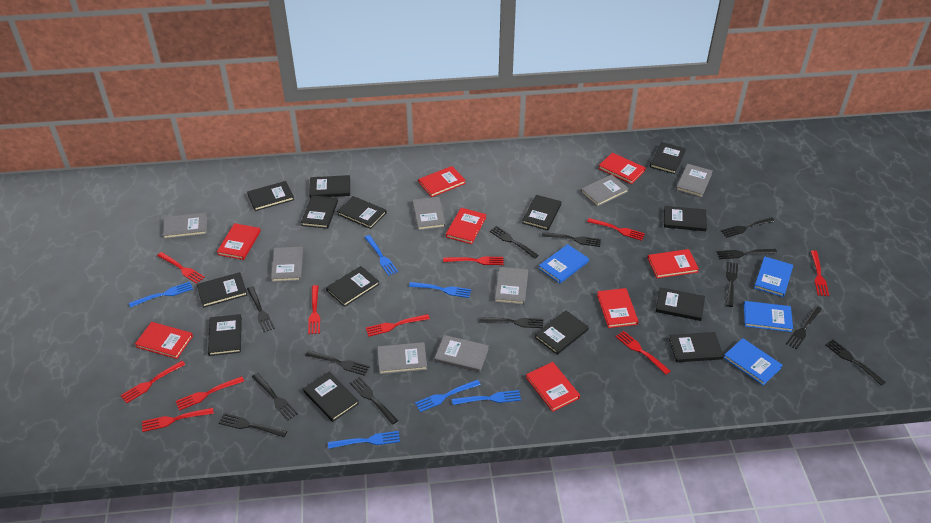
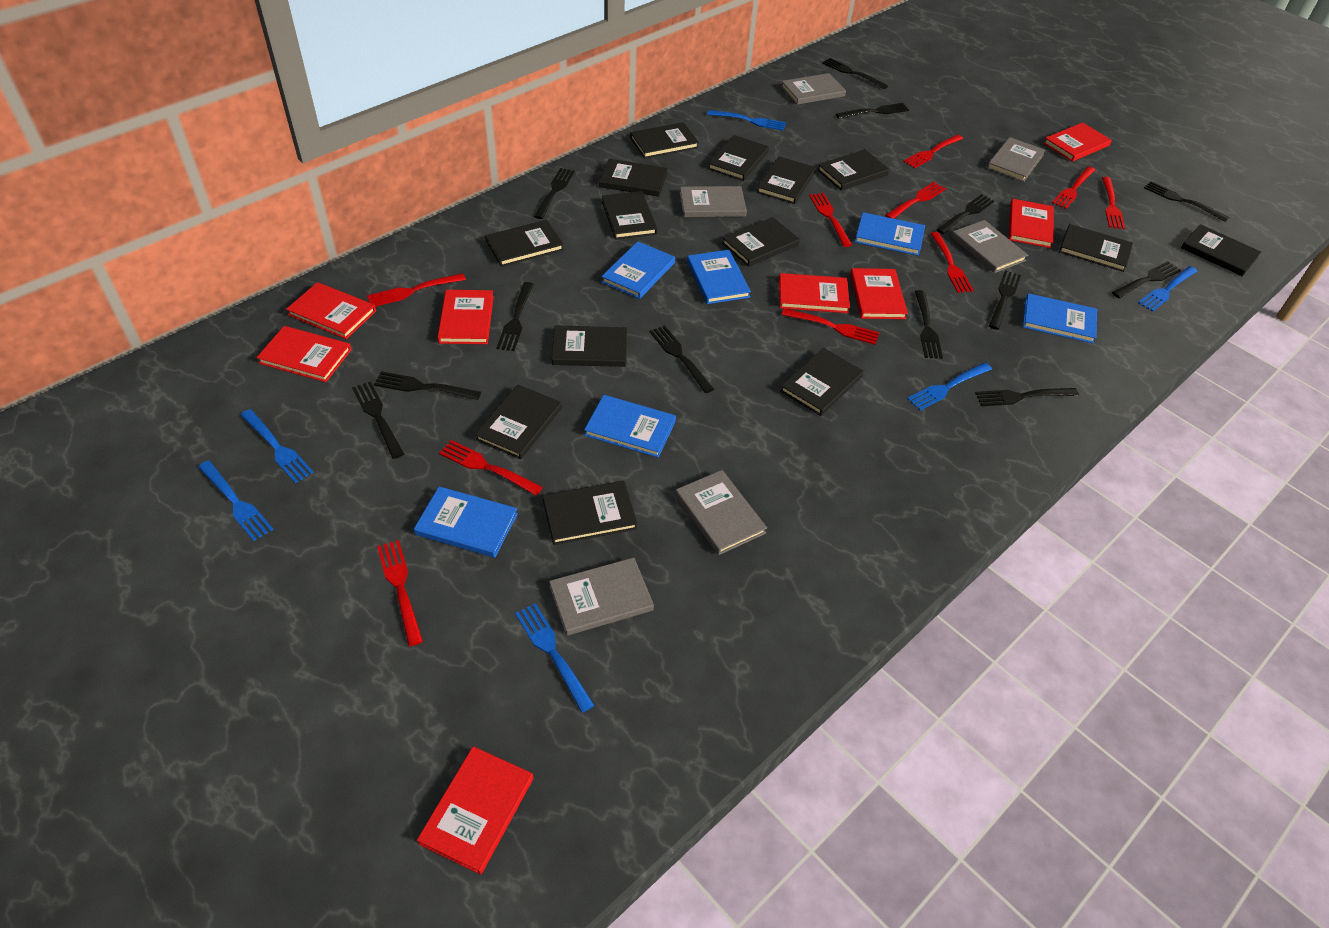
blue book: 4 -> 6
grey book: 8 -> 6

